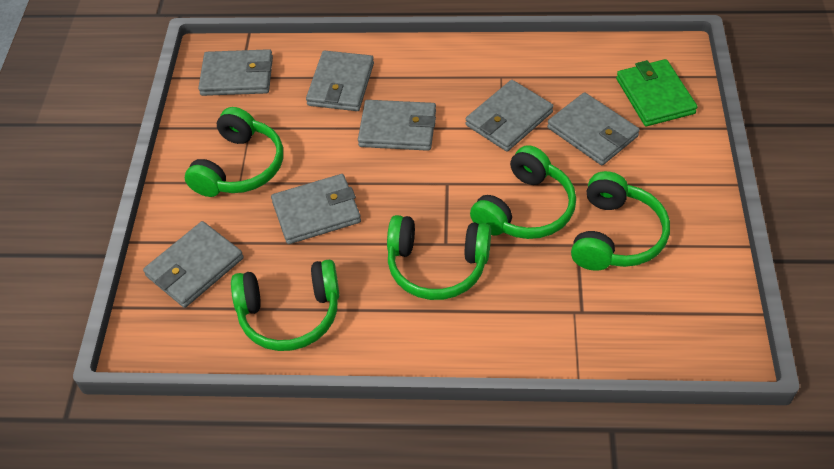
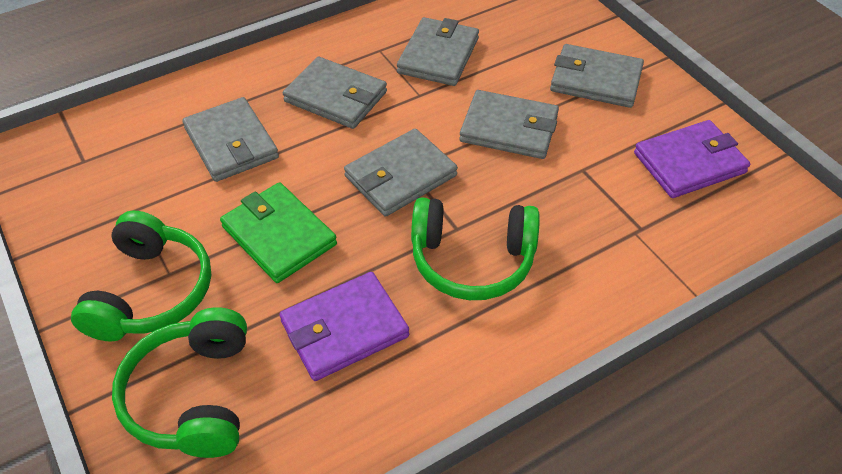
green headphones: 5 -> 3
grey wallet: 7 -> 6
purple wallet: 0 -> 2

